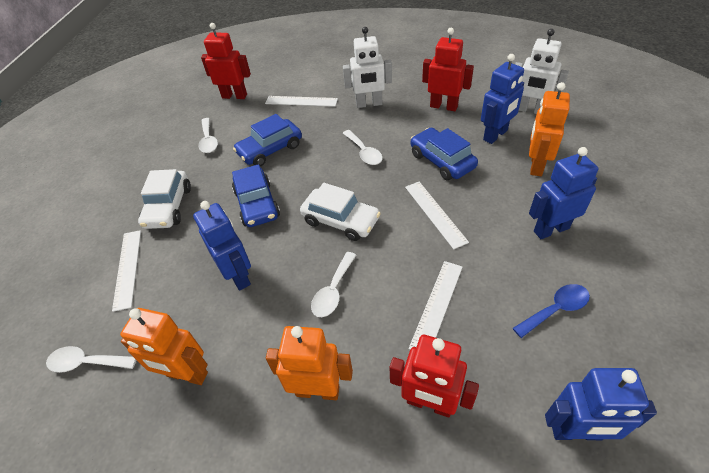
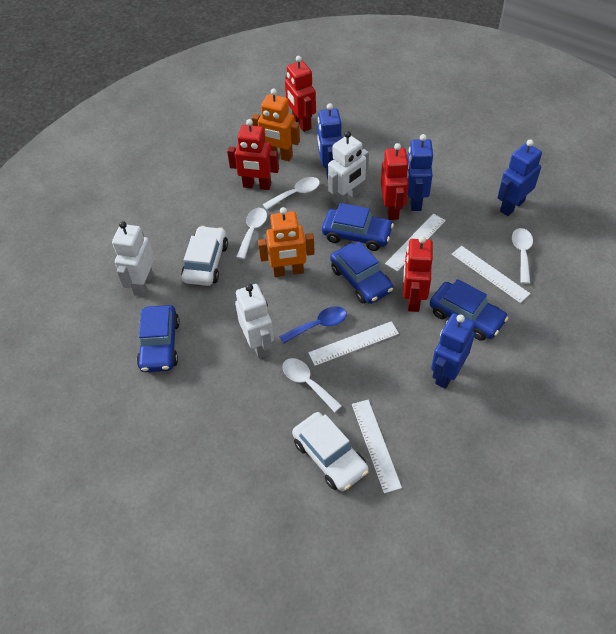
blue car: 3 -> 4
orange robot: 3 -> 2
red robot: 3 -> 4
white robot: 2 -> 3

